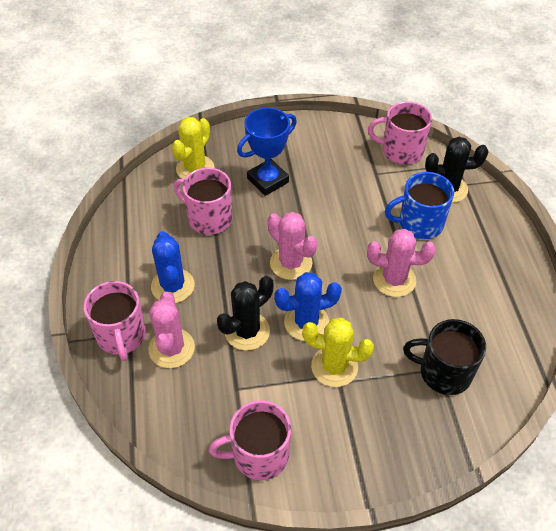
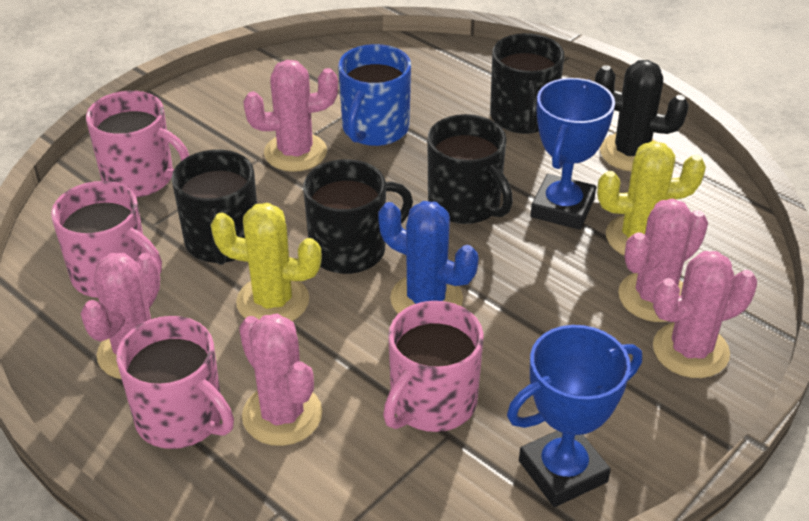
black cactus: 2 -> 1
black mug: 1 -> 4
blue cactus: 2 -> 1
blue trophy: 1 -> 2
pink cactus: 3 -> 5

